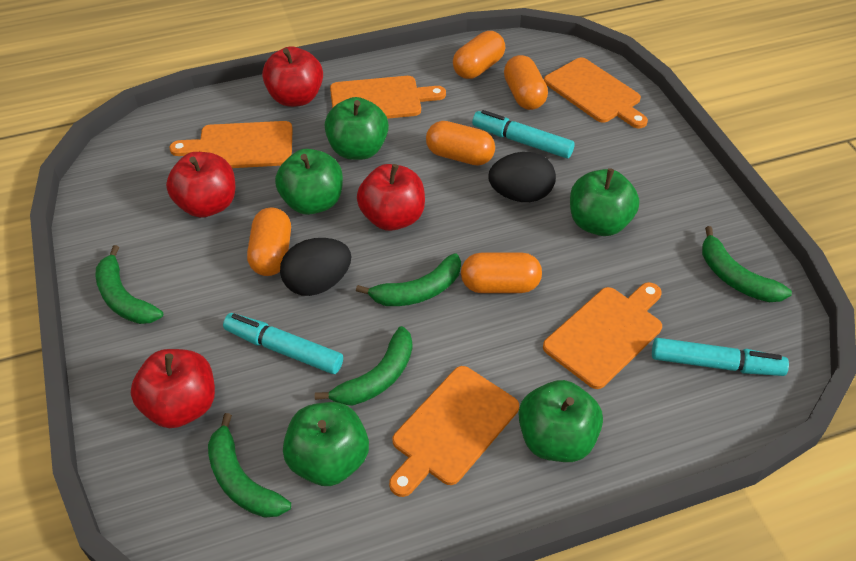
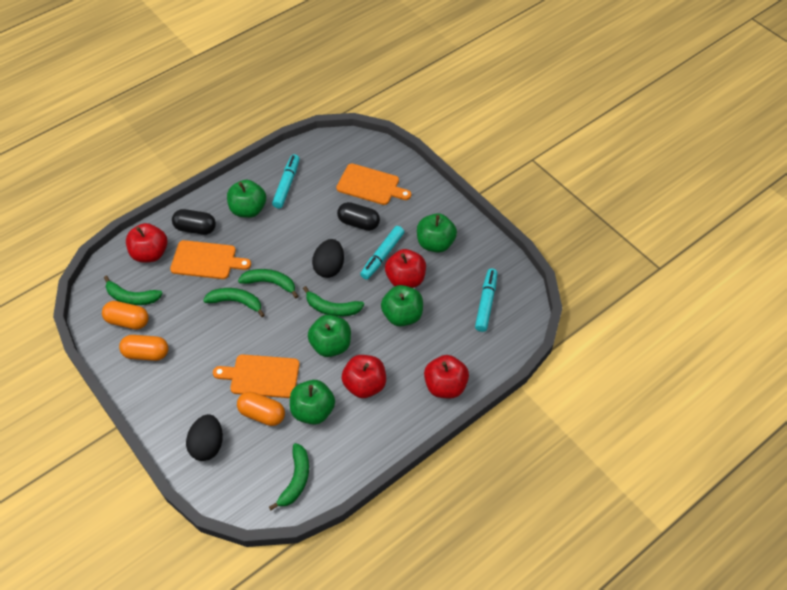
black capsule: 0 -> 2
orange capsule: 5 -> 3
orange cutting board: 5 -> 3

